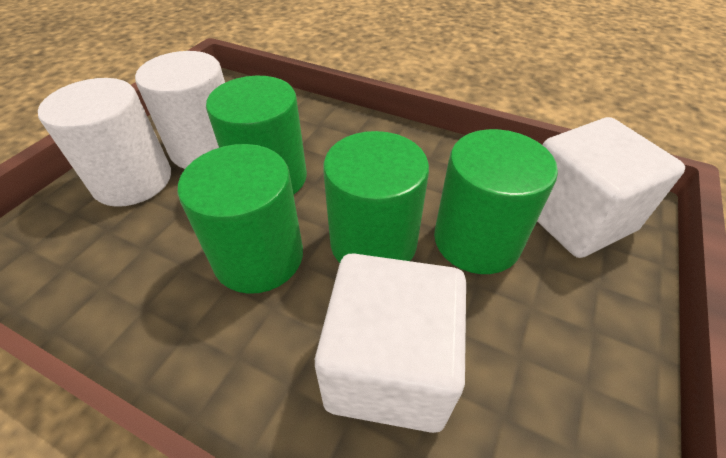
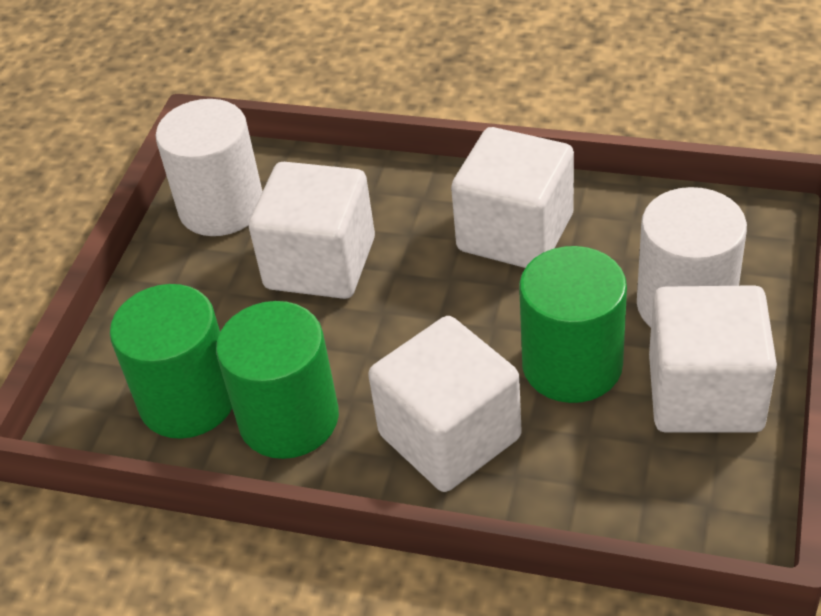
green cylinder: 4 -> 3
white cube: 2 -> 4

